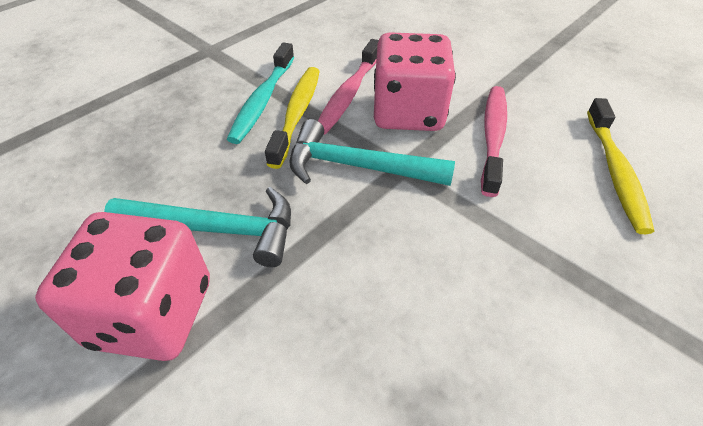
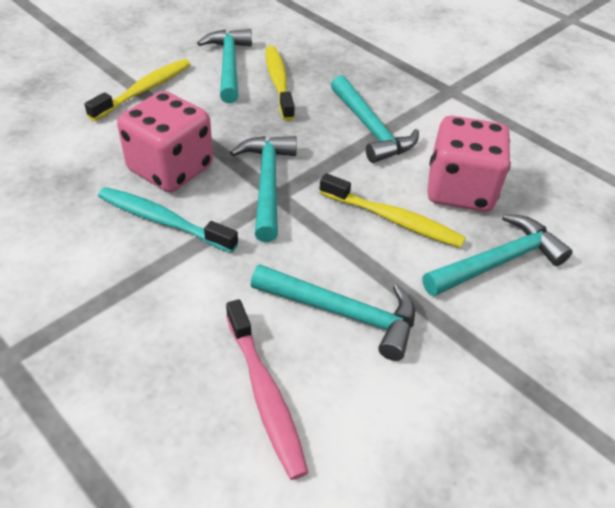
pink toothbrush: 2 -> 1
turquoise hammer: 2 -> 5
yellow toothbrush: 2 -> 3

